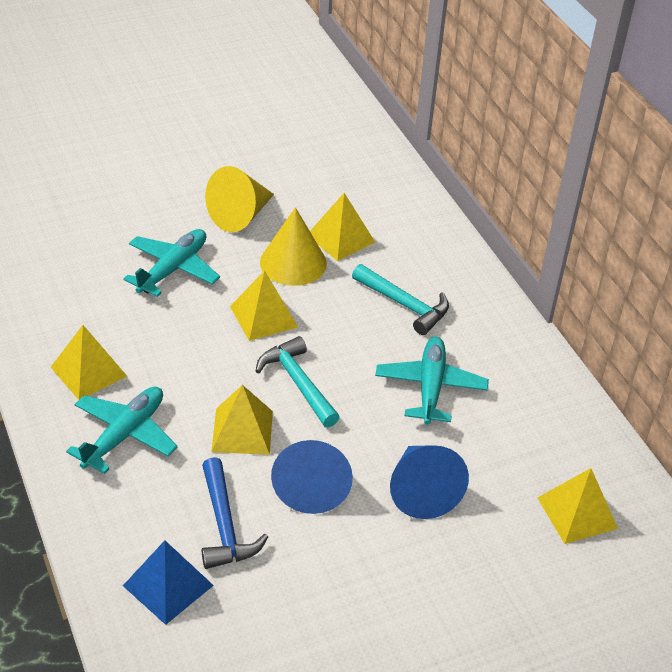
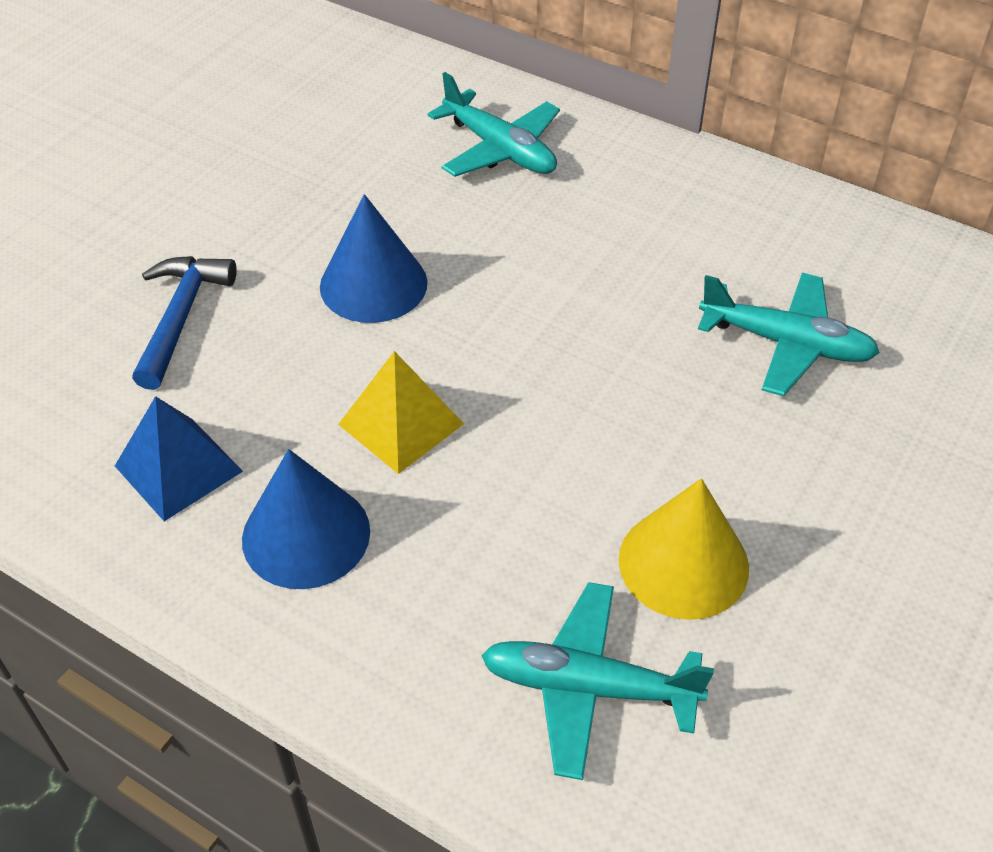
turquoise hammer: 2 -> 0
yellow cone: 2 -> 1
yellow pyramid: 5 -> 1

